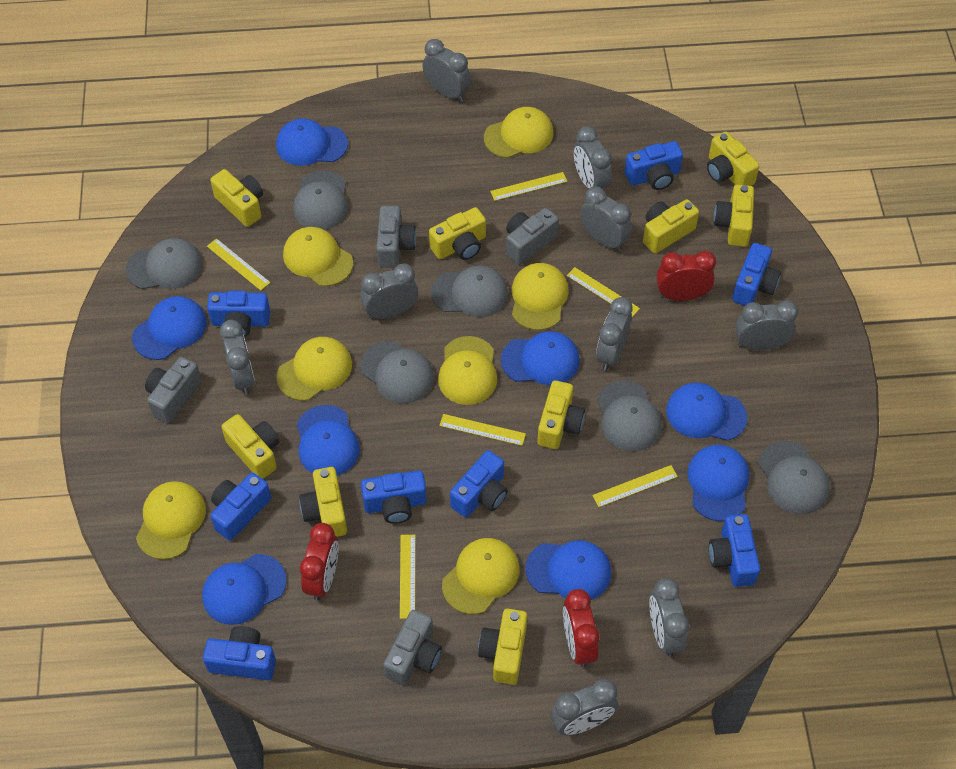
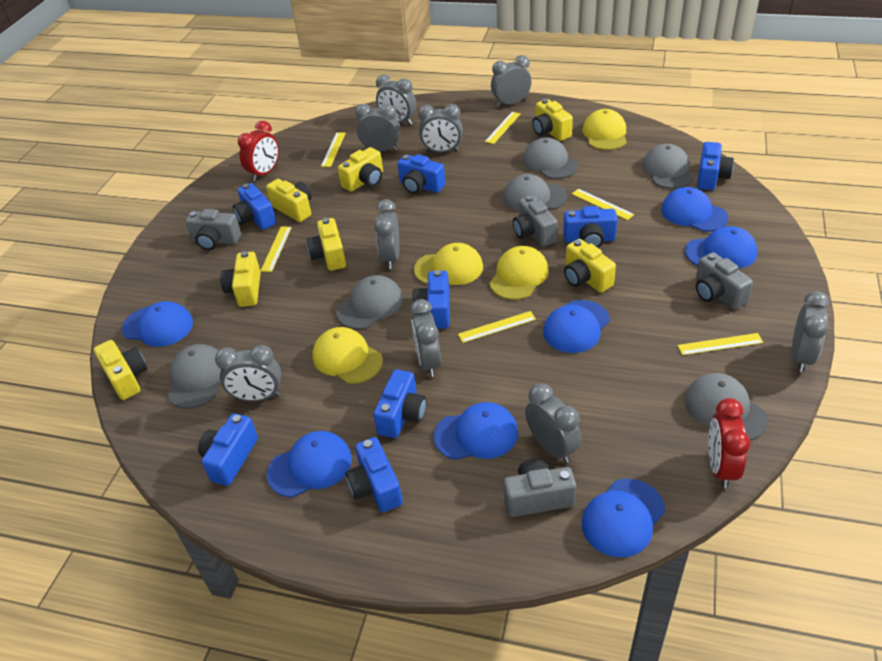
blue cap: 8 -> 7
red clock: 3 -> 2
yellow camera: 9 -> 7
yellow cap: 7 -> 4

